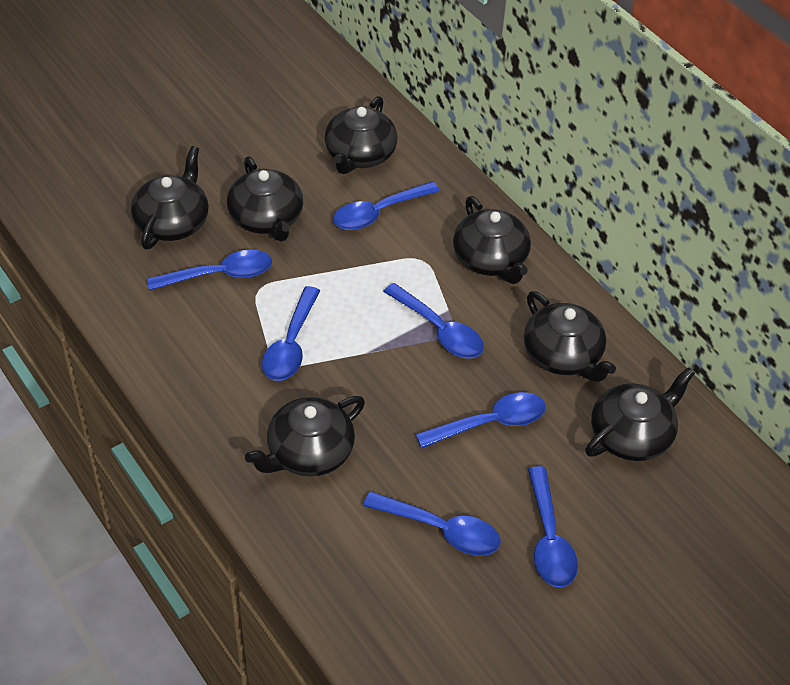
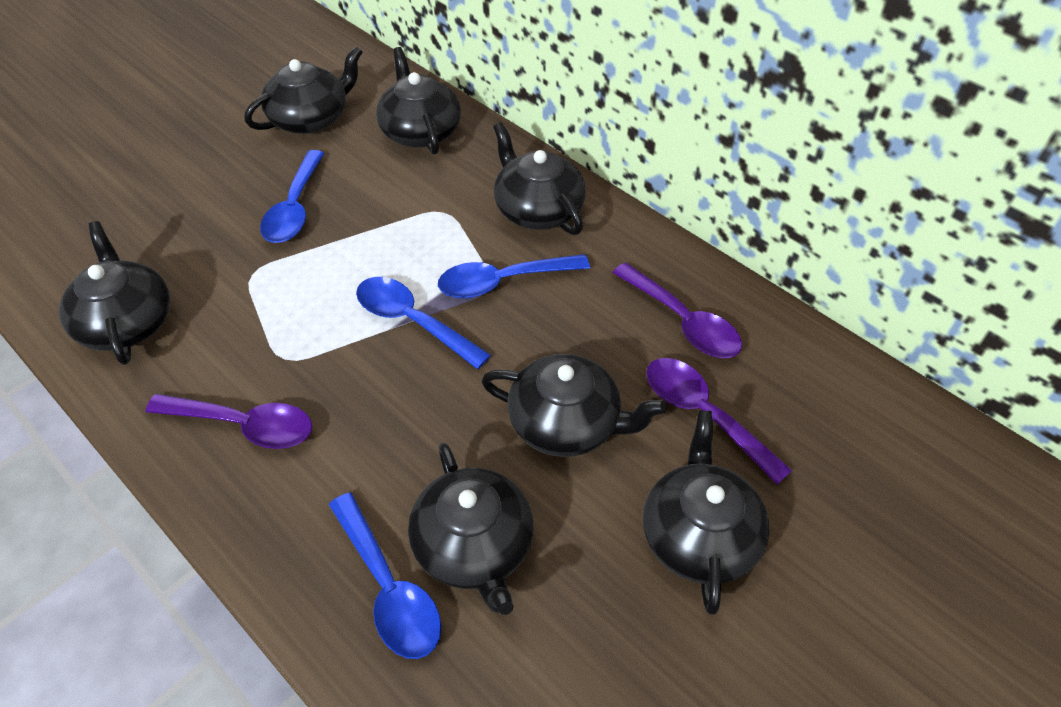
blue spoon: 7 -> 4
purple spoon: 0 -> 3

